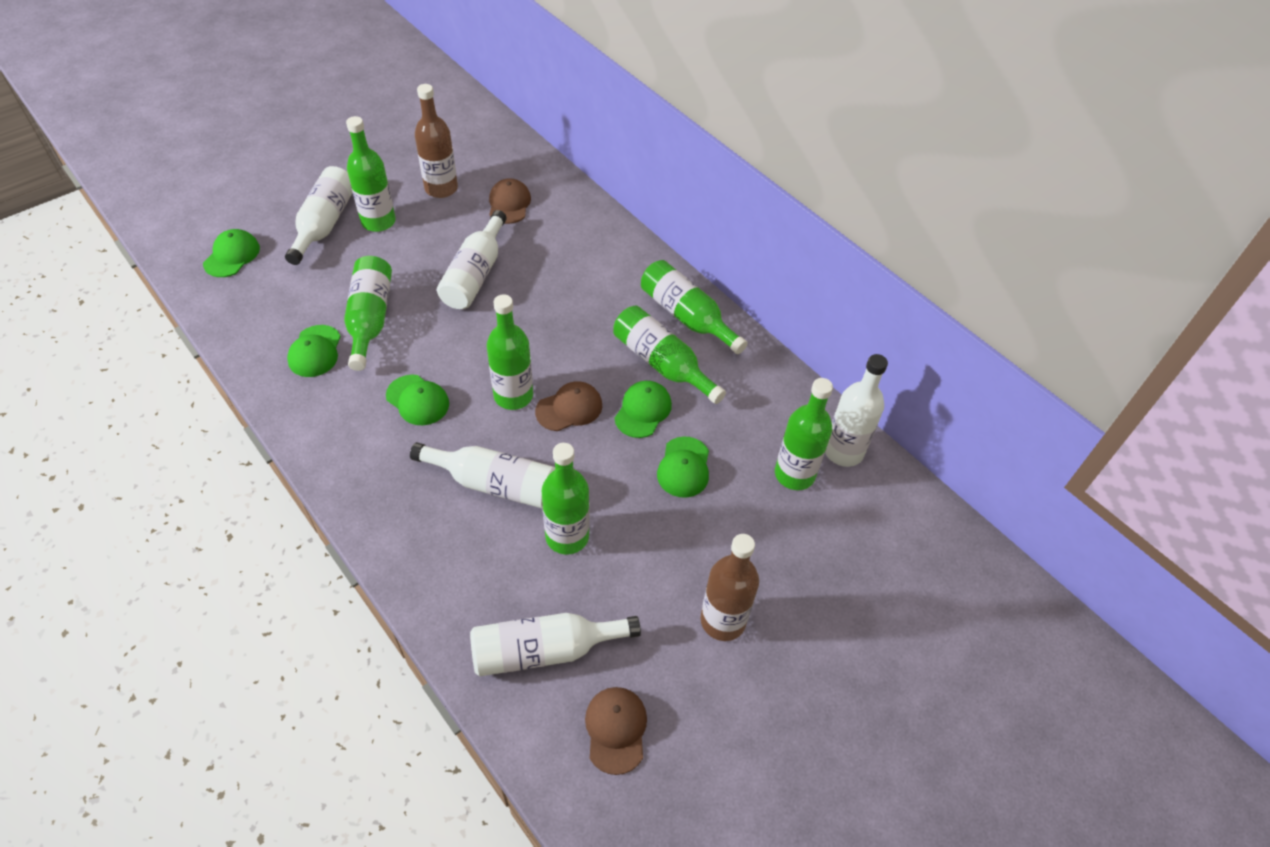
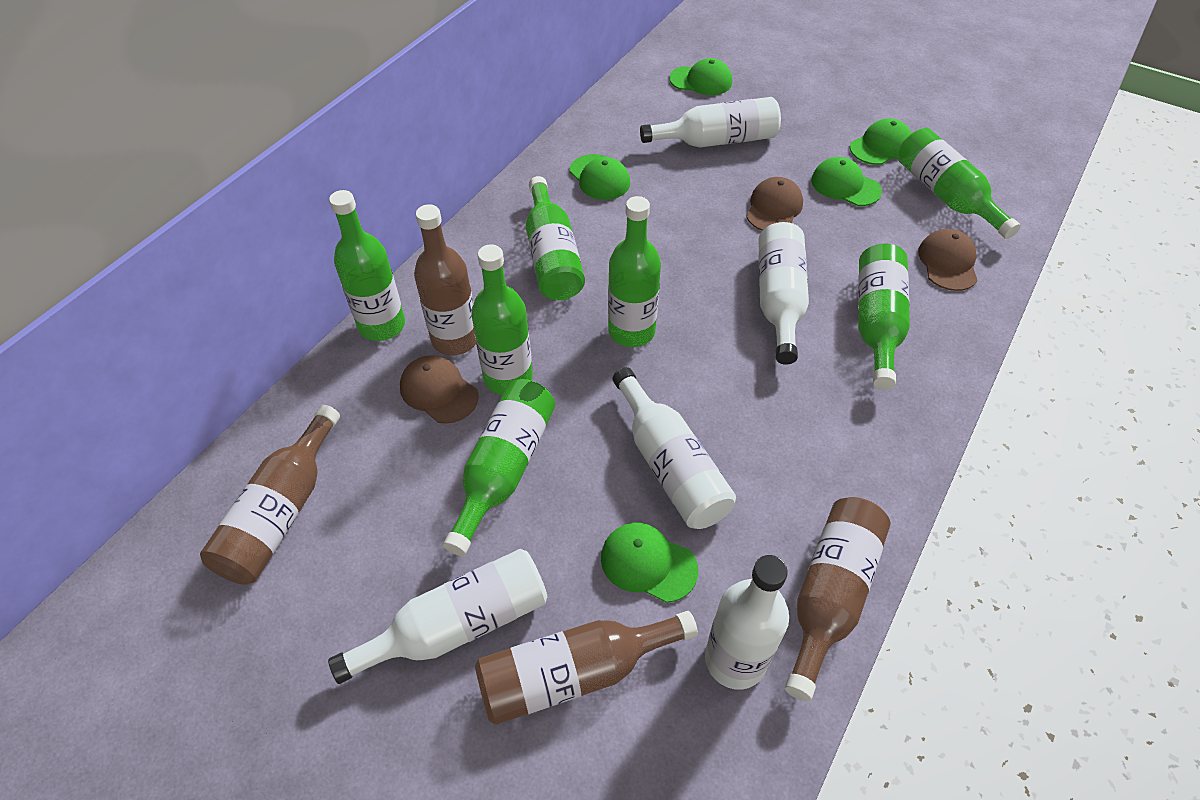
brown bottle: 2 -> 4

